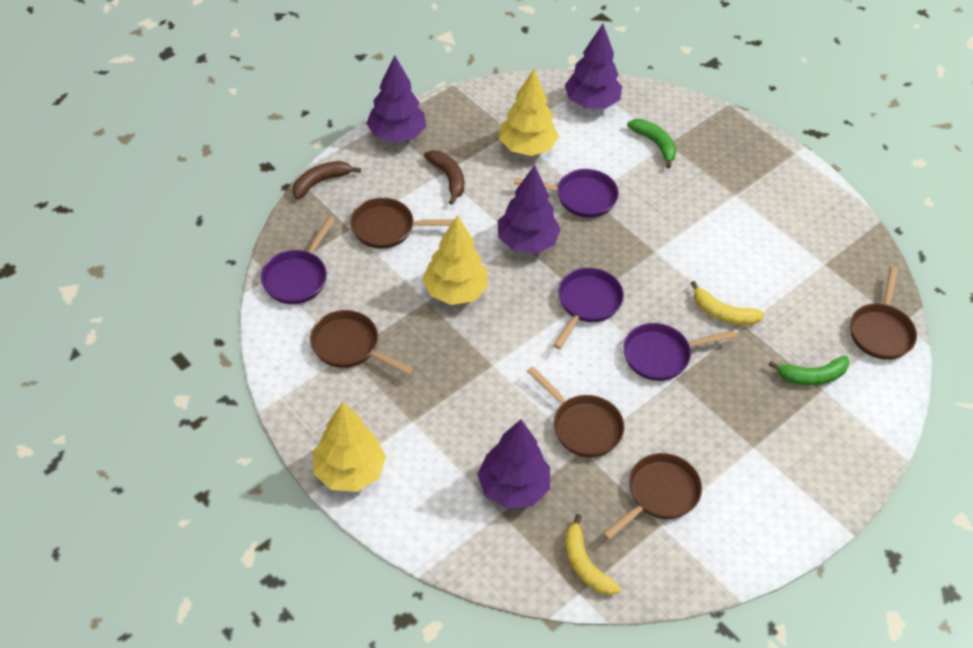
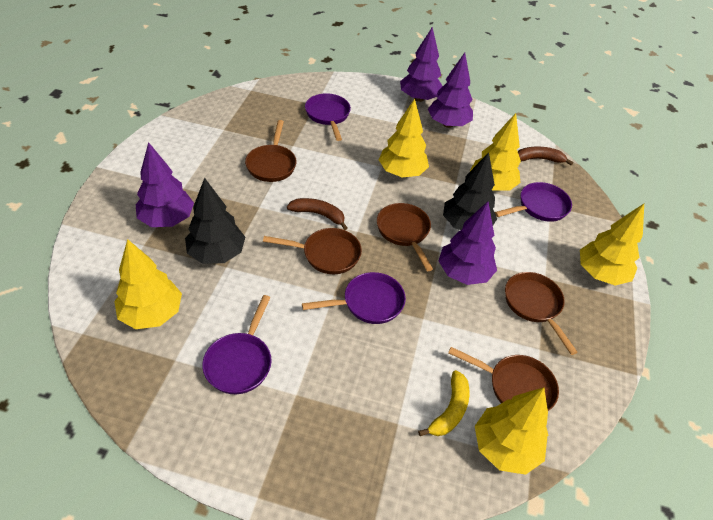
black tree: 0 -> 2
green banana: 2 -> 0
yellow banana: 2 -> 1
yellow tree: 3 -> 5

